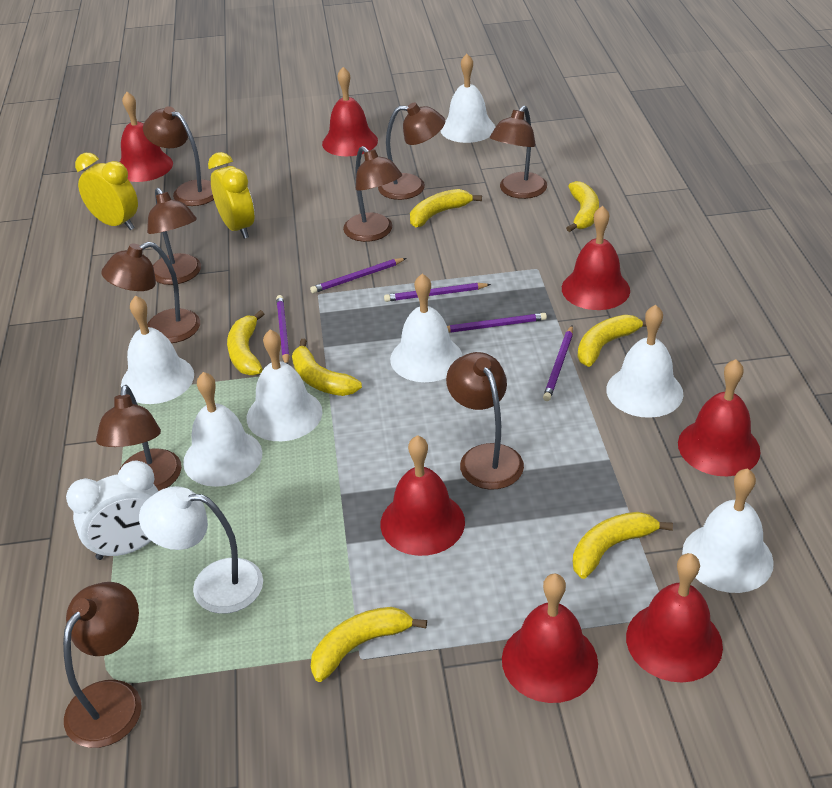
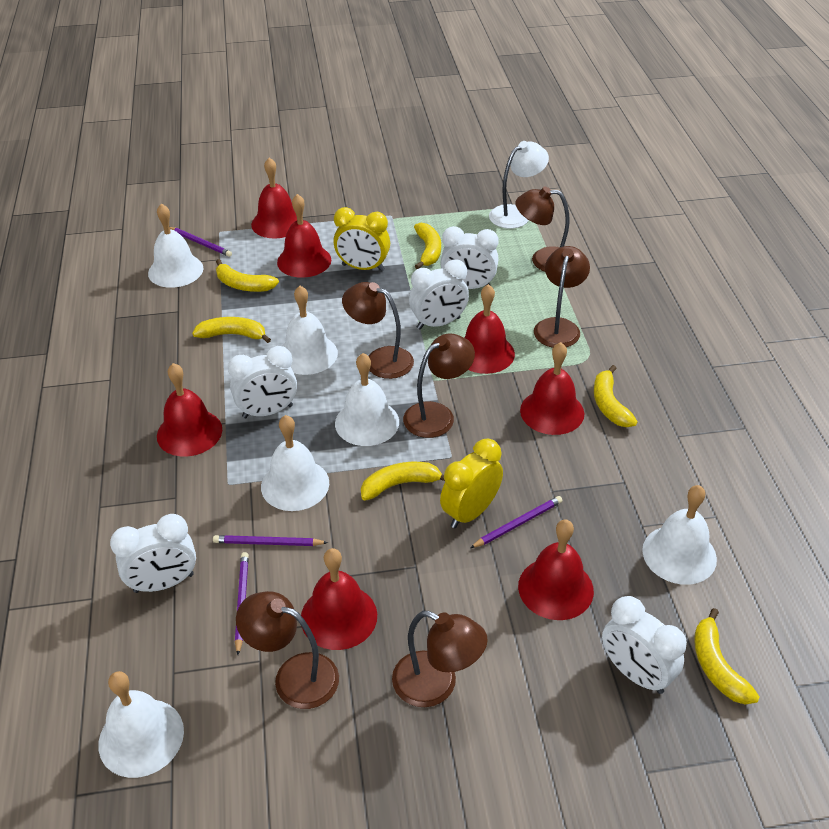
brown lamp: 9 -> 6
purple pencil: 5 -> 4
white bell: 7 -> 6
white clock: 1 -> 5
yellow banana: 7 -> 6

